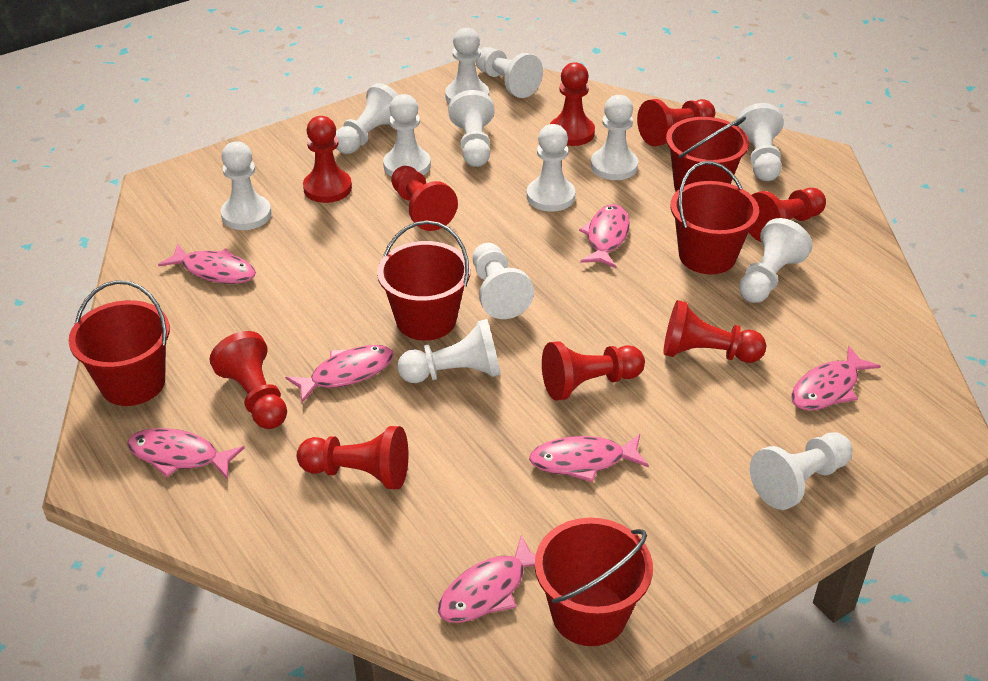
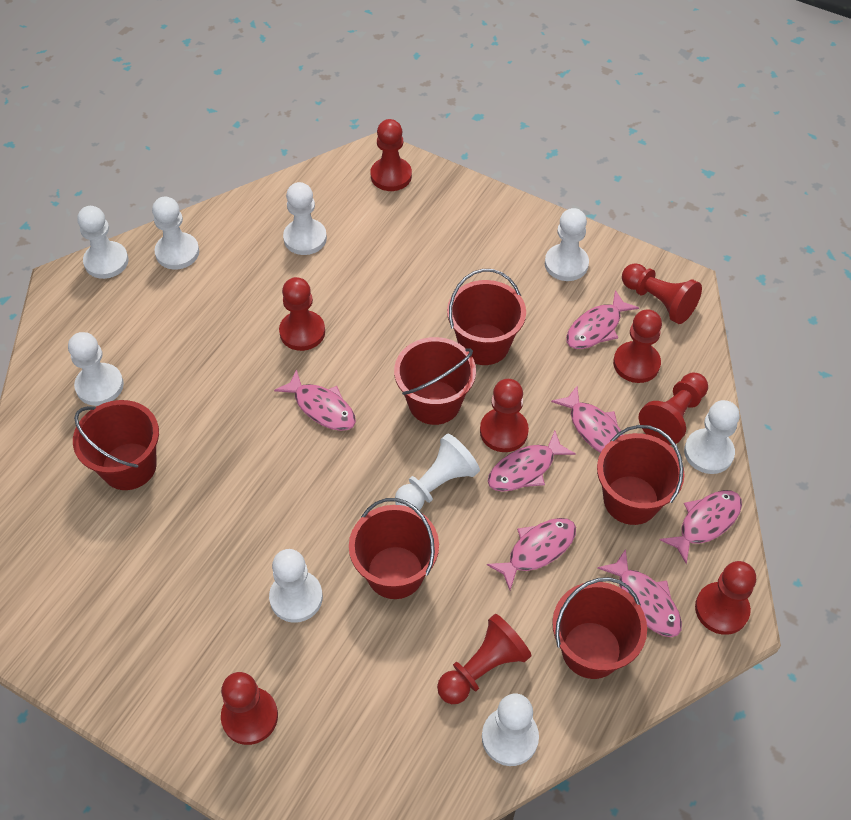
red bucket: 5 -> 6
white pawn: 13 -> 9

